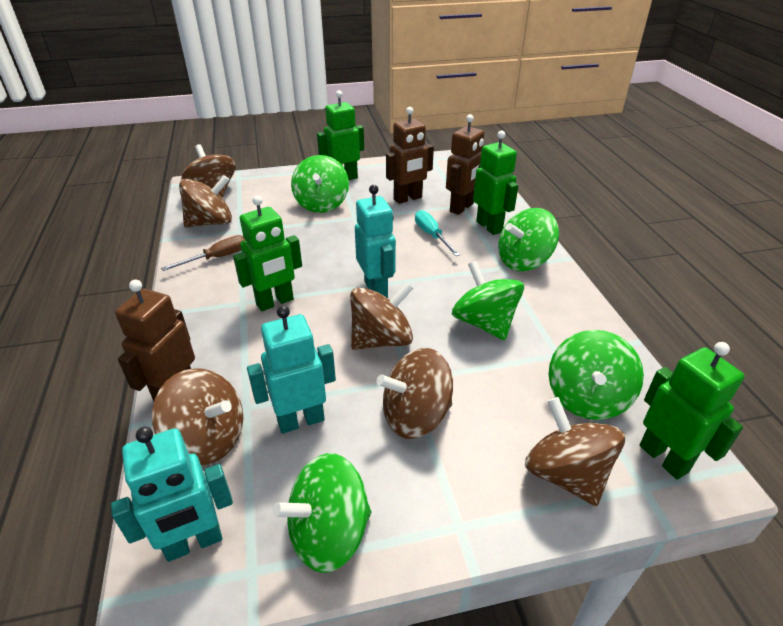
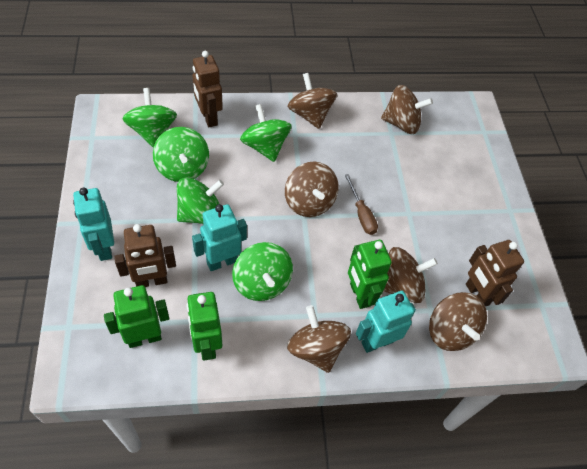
green robot: 4 -> 3
turquoise screwdriver: 1 -> 0

